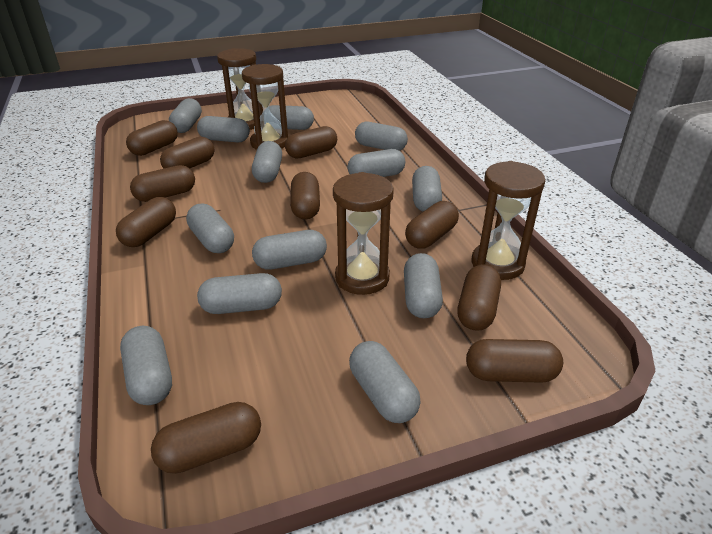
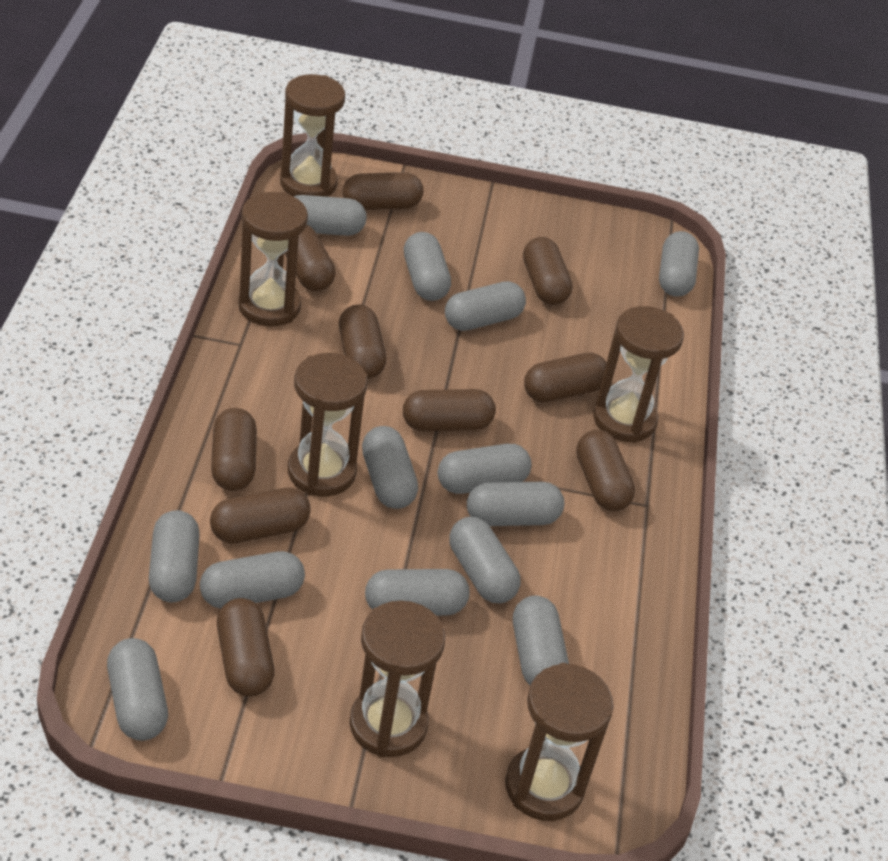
brown hourglass: 4 -> 6

